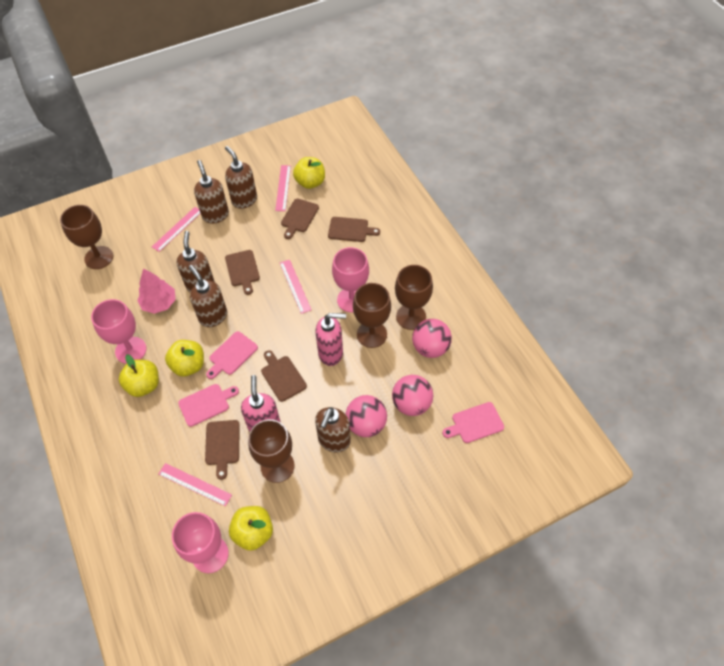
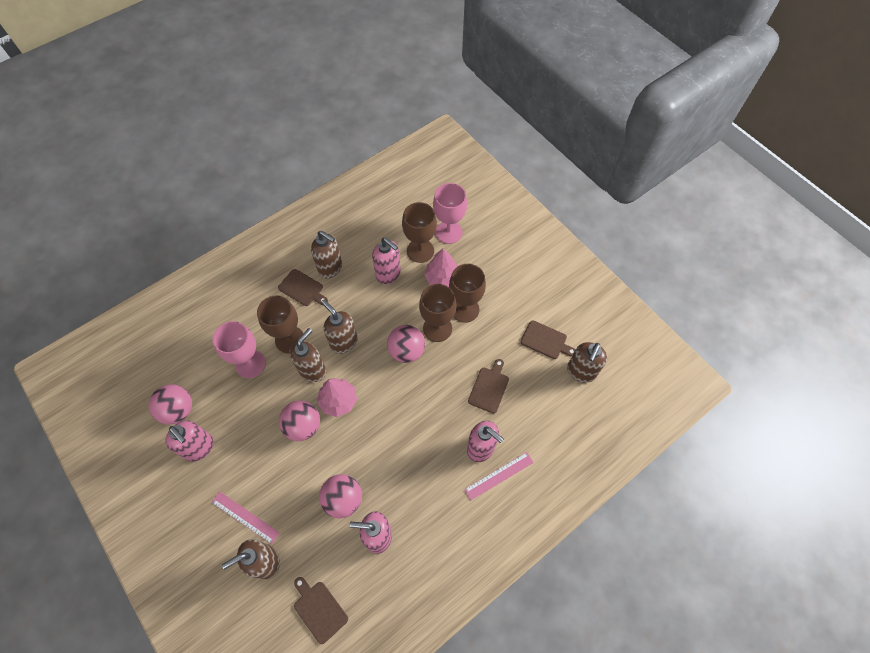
brown cutting board: 5 -> 4
pink ball: 3 -> 4
pink cutting board: 3 -> 0
pink goblet: 3 -> 2
pink ruler: 4 -> 2
pink soap dispenser: 2 -> 4
pink tree: 1 -> 2
yellow apple: 4 -> 0

